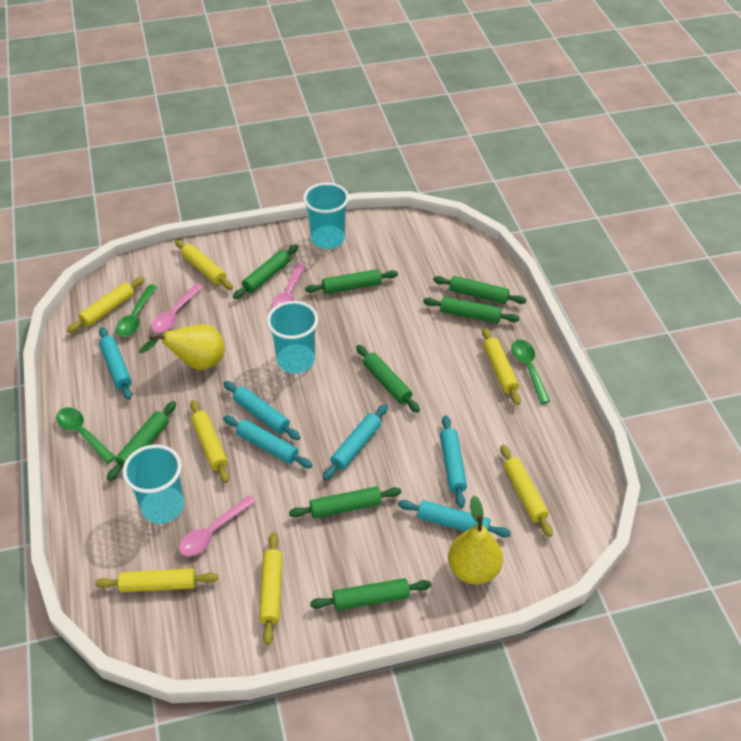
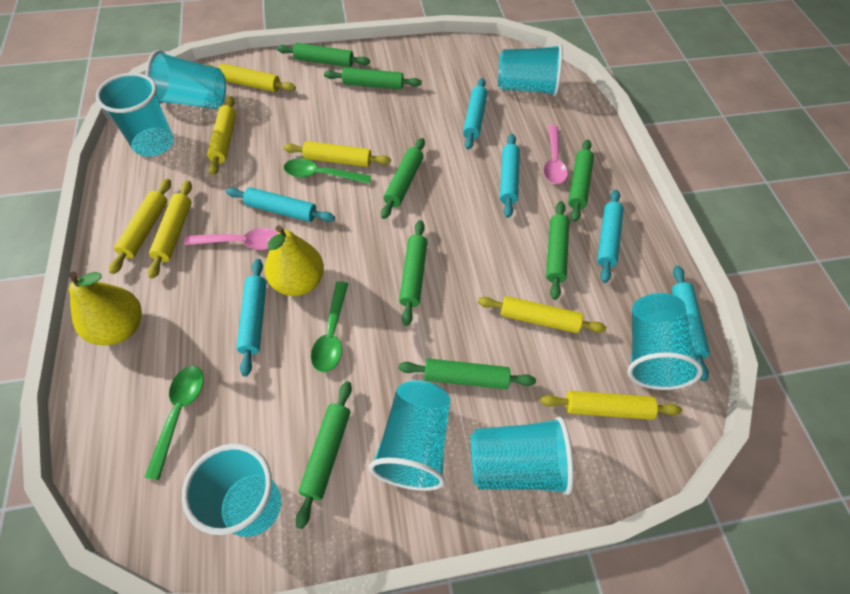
pink spoon: 3 -> 2
turquoise cup: 3 -> 7

